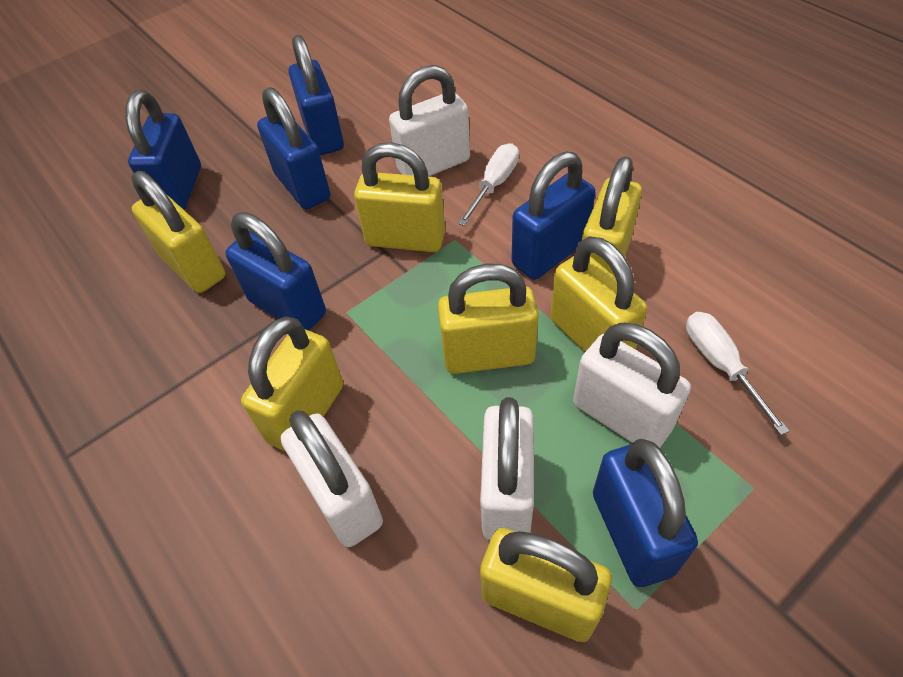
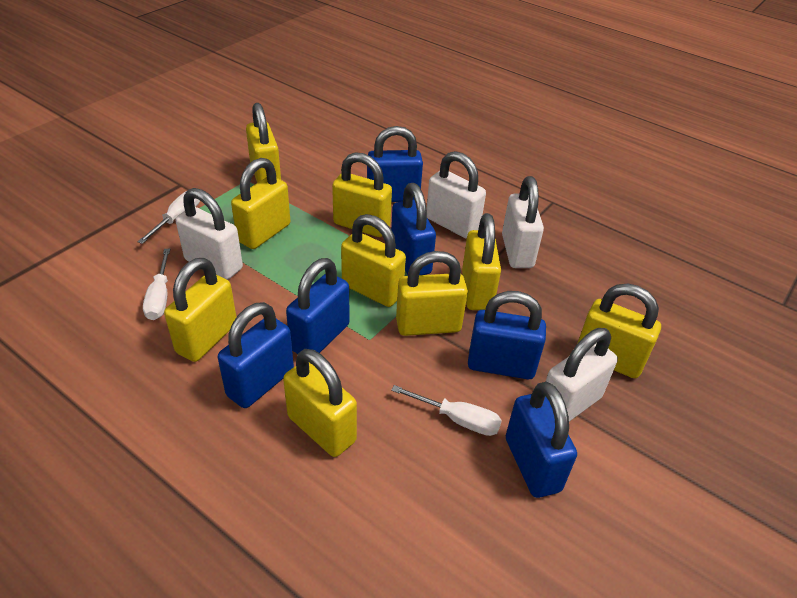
white screwdriver: 2 -> 3
yellow padlock: 7 -> 9

